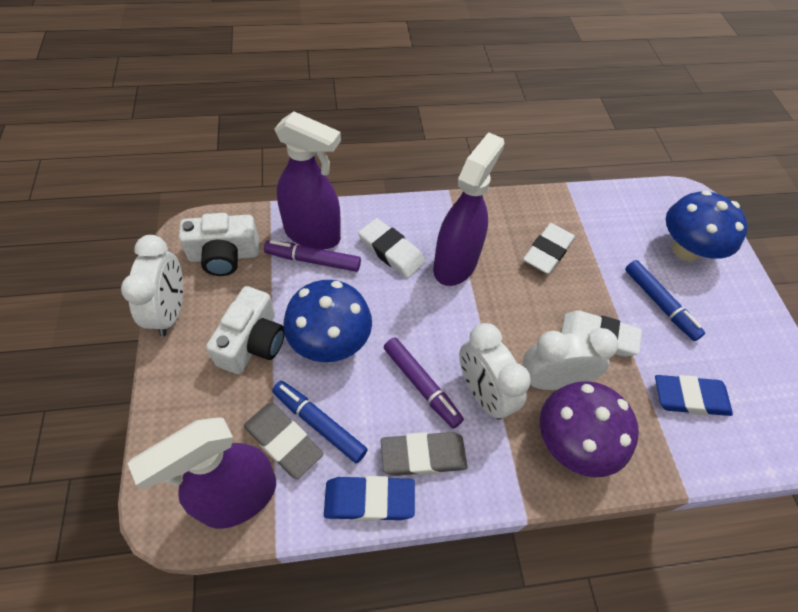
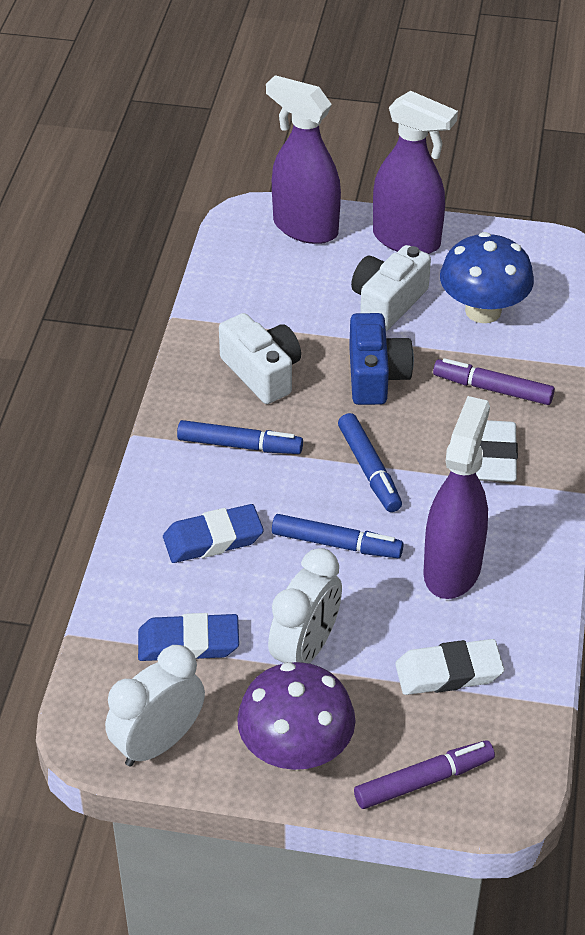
blue camera: 0 -> 1
blue marker: 2 -> 3
blue mushroom: 2 -> 1
grey eraser: 2 -> 0
white clock: 3 -> 2
white eraser: 3 -> 2

